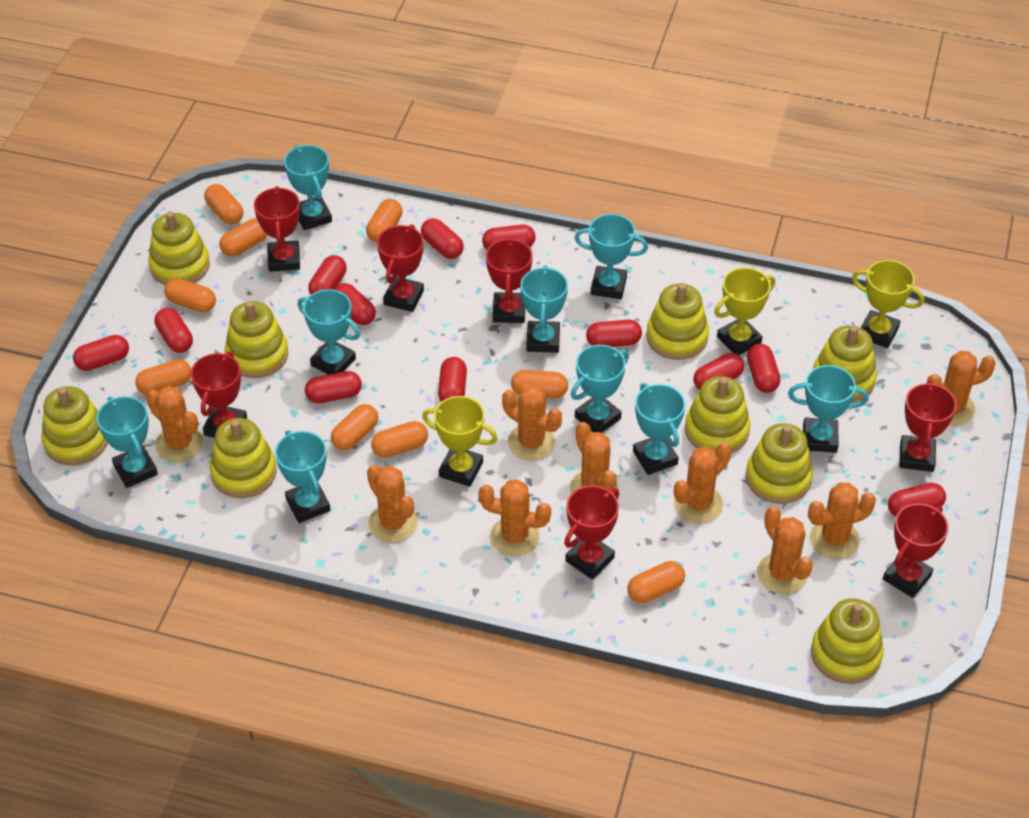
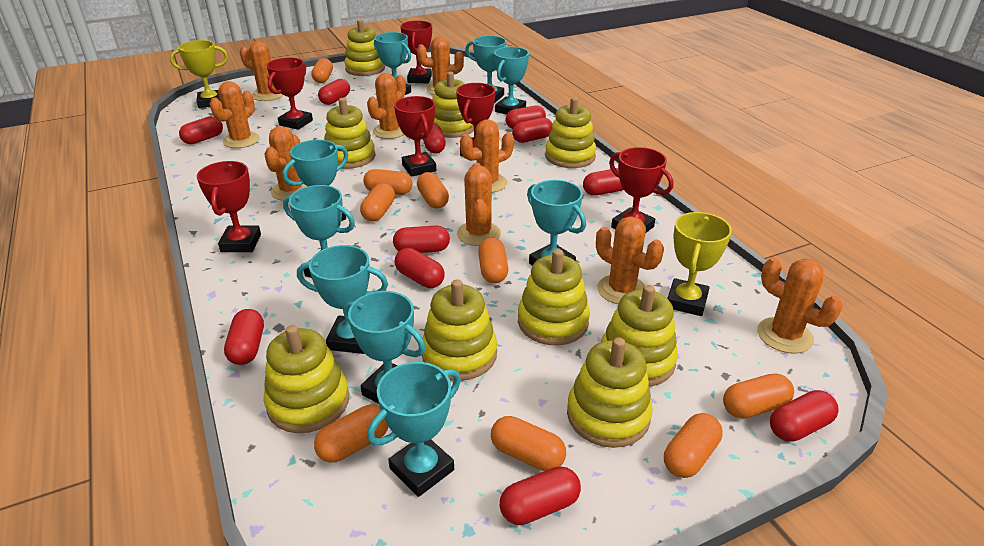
red capsule: 12 -> 11
red trophy: 7 -> 6
yellow trophy: 3 -> 2

